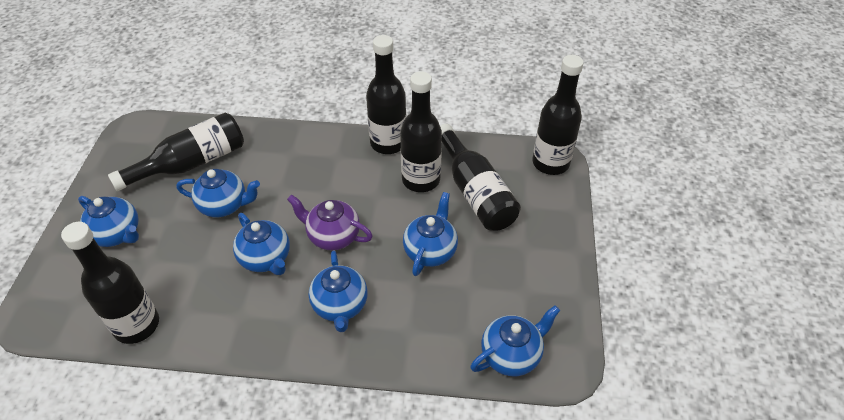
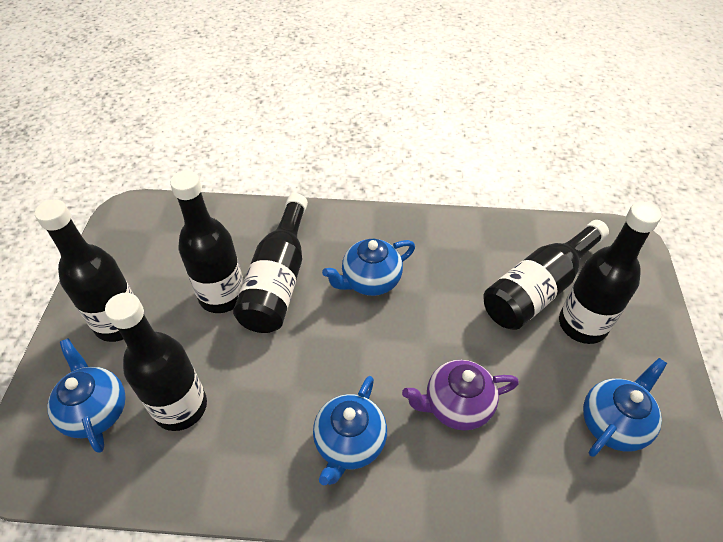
blue teapot: 6 -> 4

